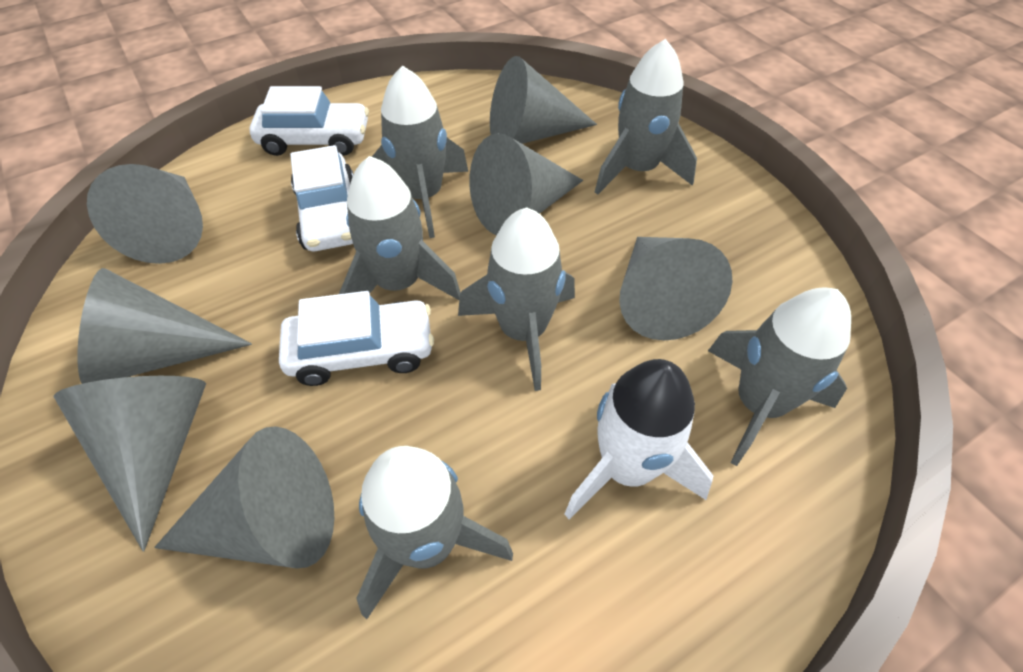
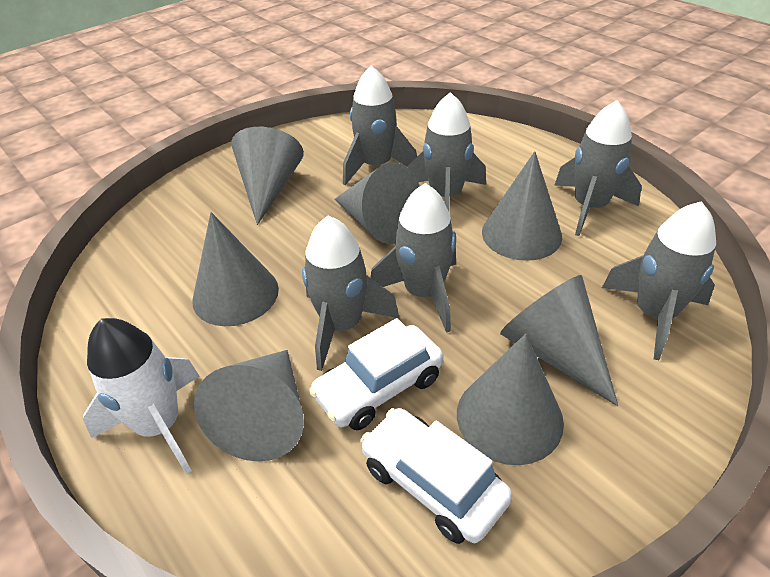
white car: 3 -> 2

